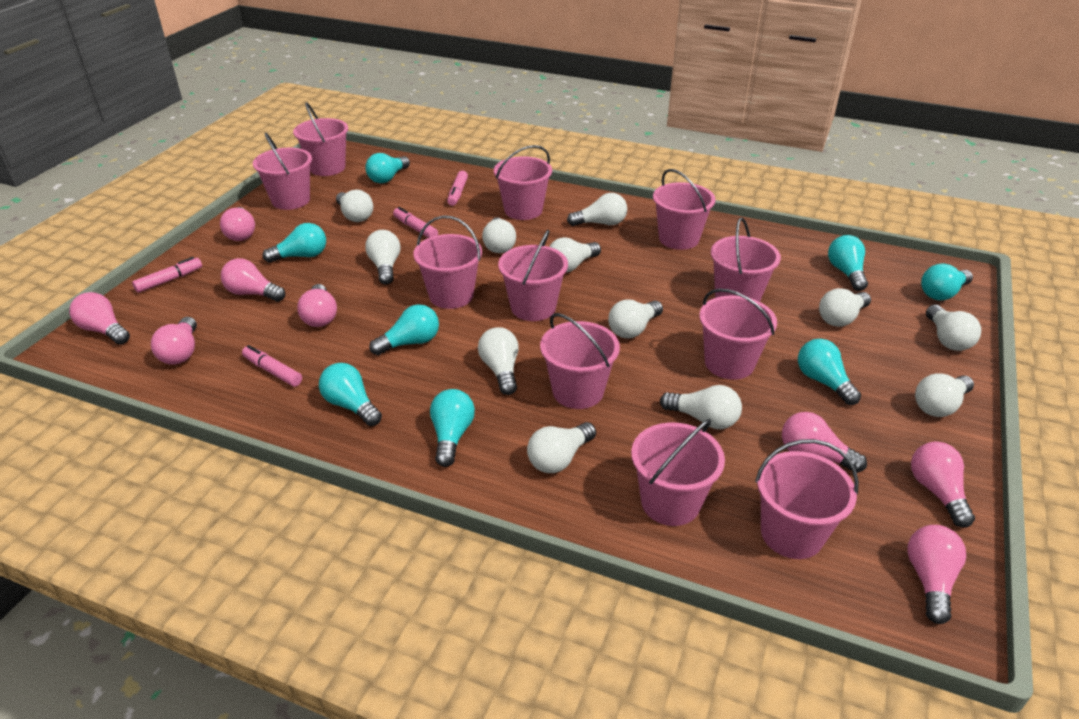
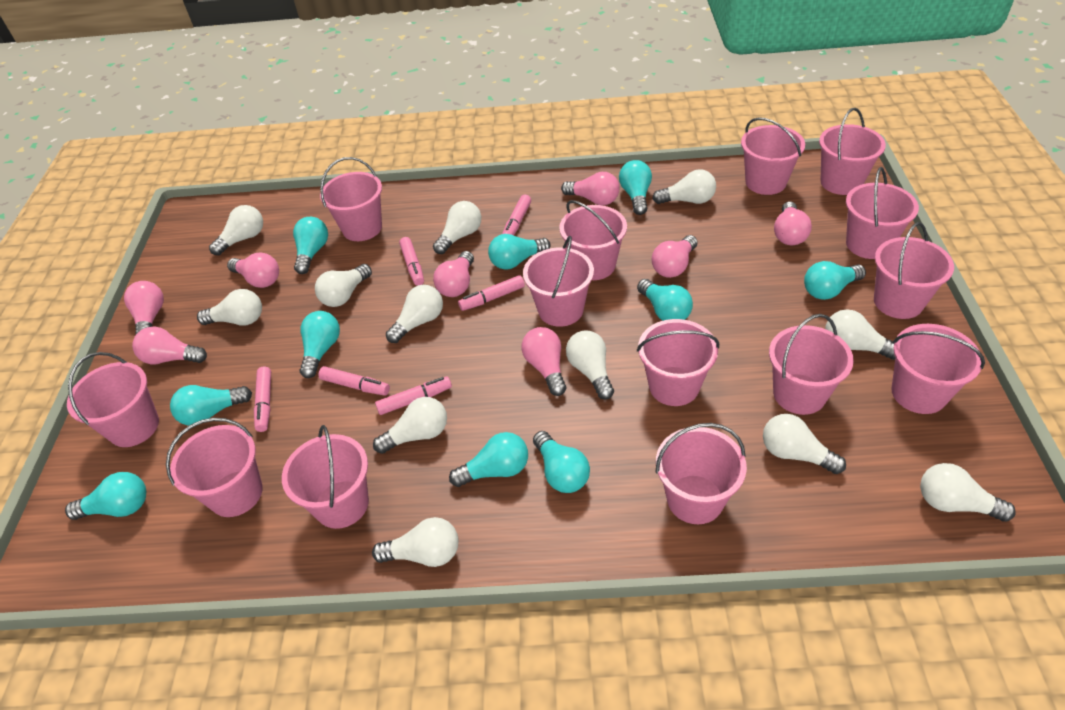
pink bucket: 11 -> 14
pink marker: 4 -> 6
turquoise light bulb: 8 -> 10

